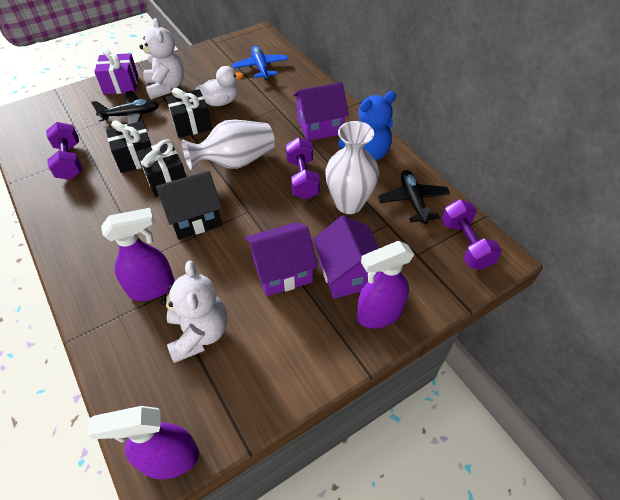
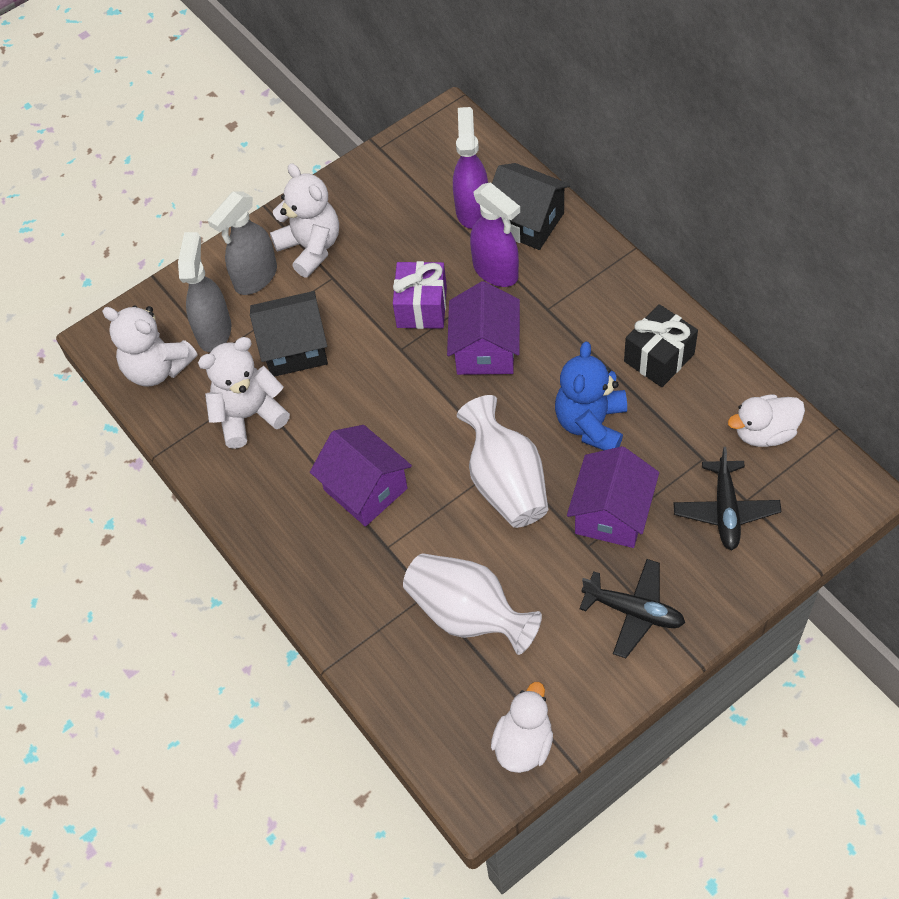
black gift: 3 -> 1
black house: 1 -> 2
blue plane: 1 -> 0
grey spray bottle: 0 -> 2
purple dumbbell: 3 -> 0
purple spray bottle: 3 -> 2
white duck: 1 -> 2
white teddy bear: 2 -> 3

